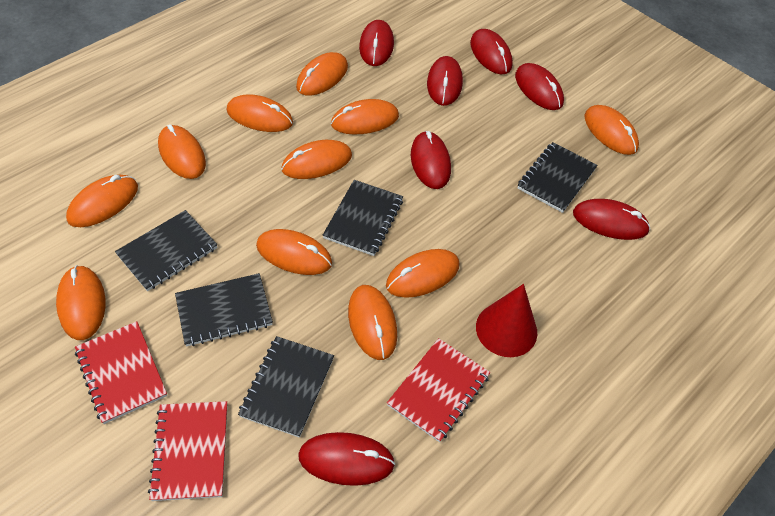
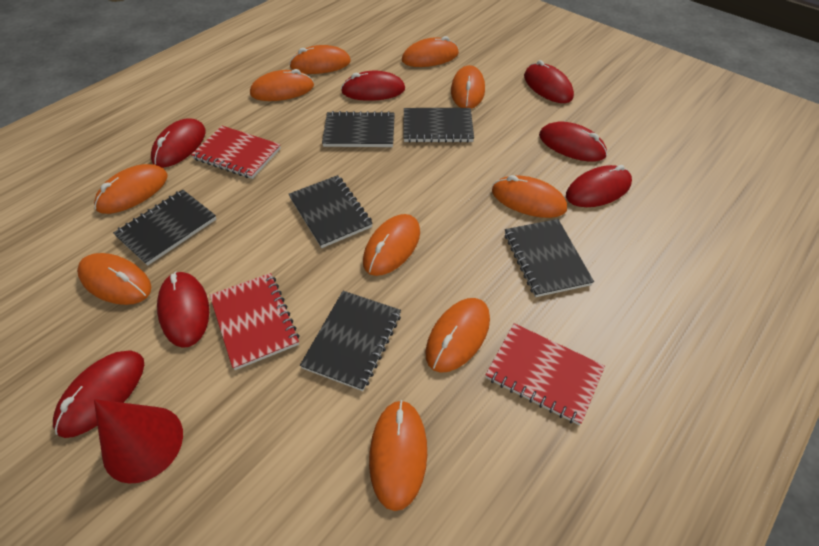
black notebook: 5 -> 6
orange mouse: 11 -> 10

